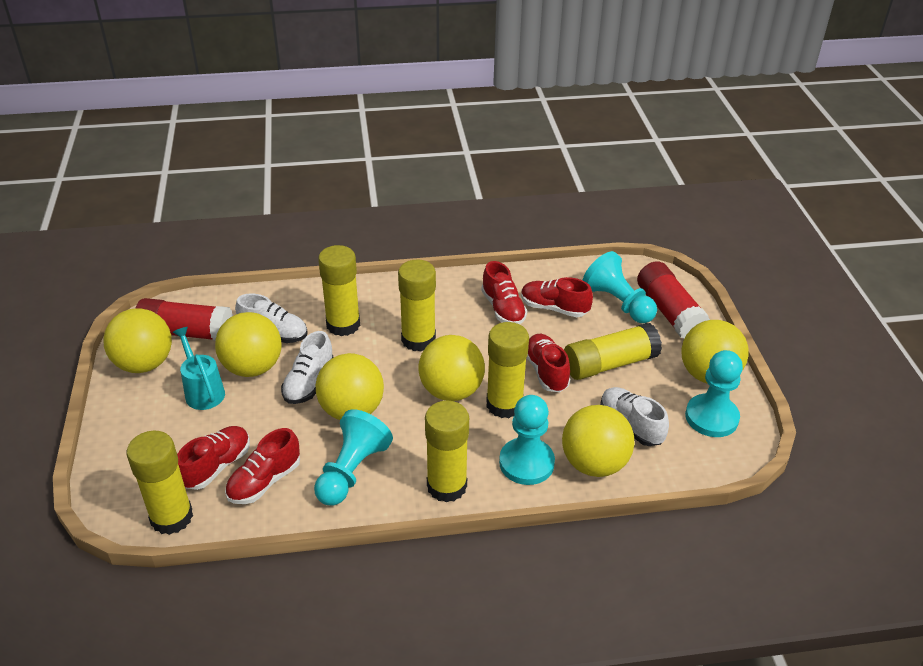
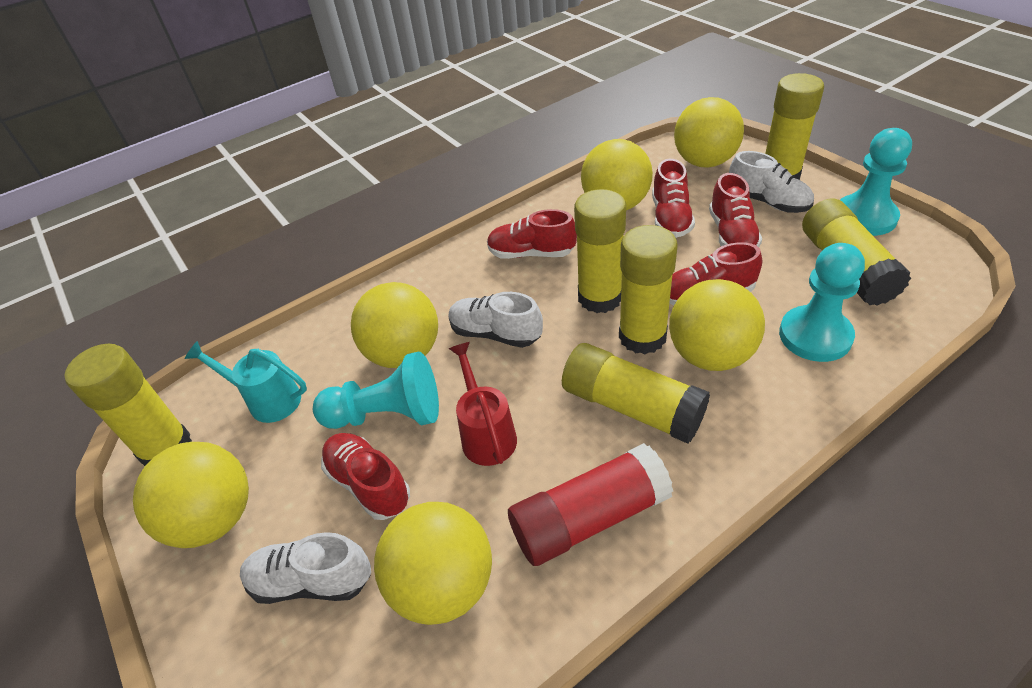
red glue stick: 2 -> 1
red watering can: 0 -> 1
turquoise pawn: 4 -> 3

